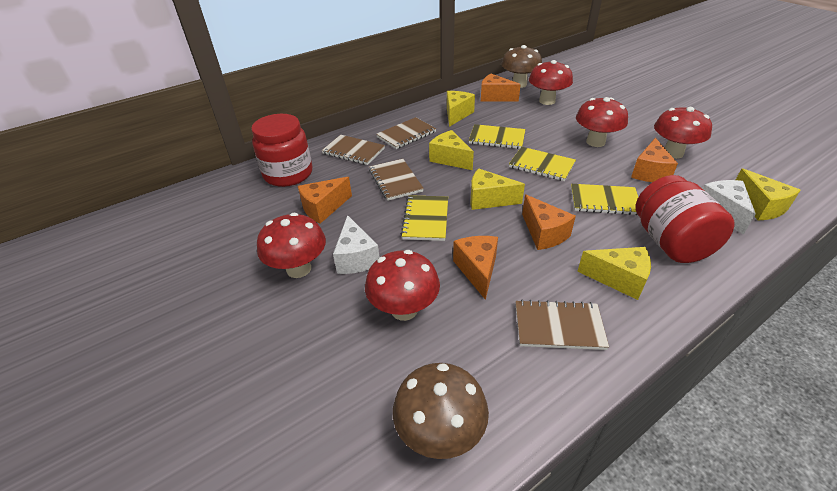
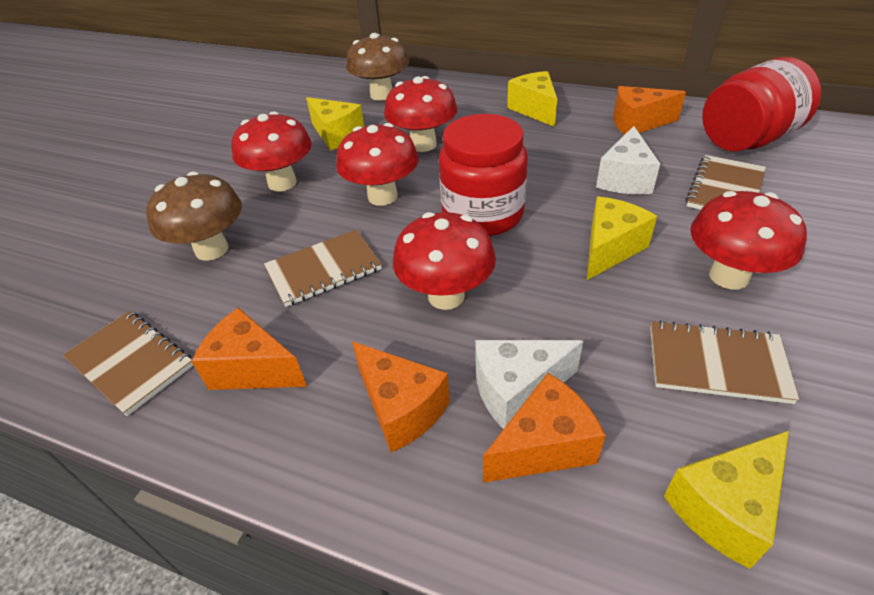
orange cheese: 5 -> 4
yellow cheese: 5 -> 4
yellow notebook: 4 -> 0

